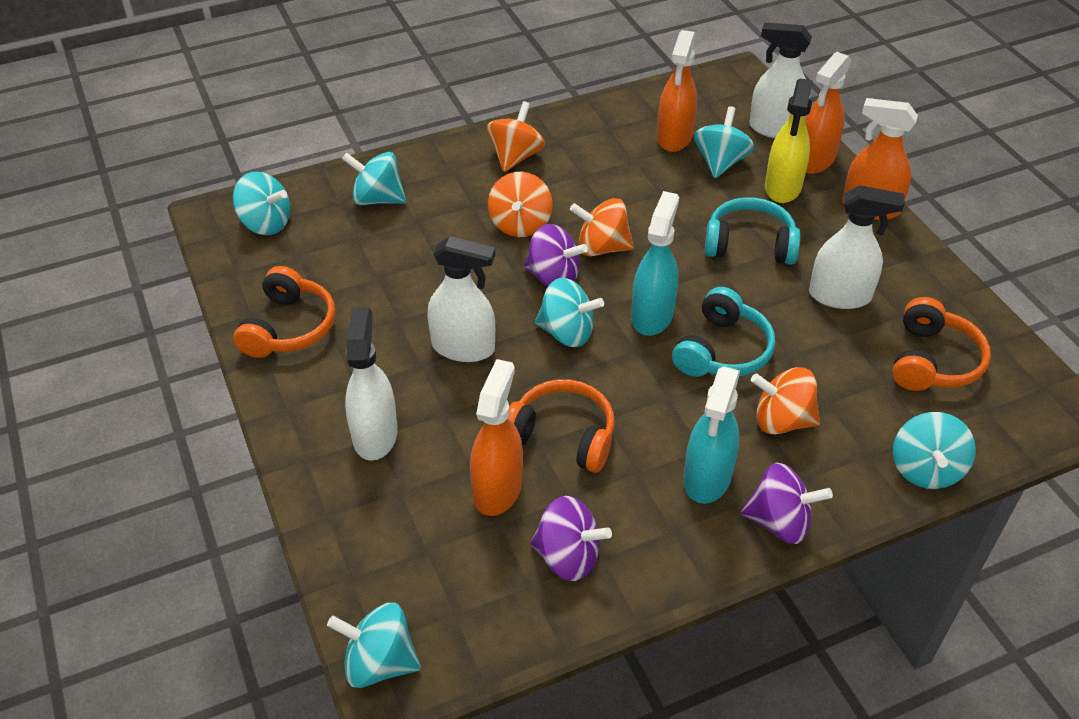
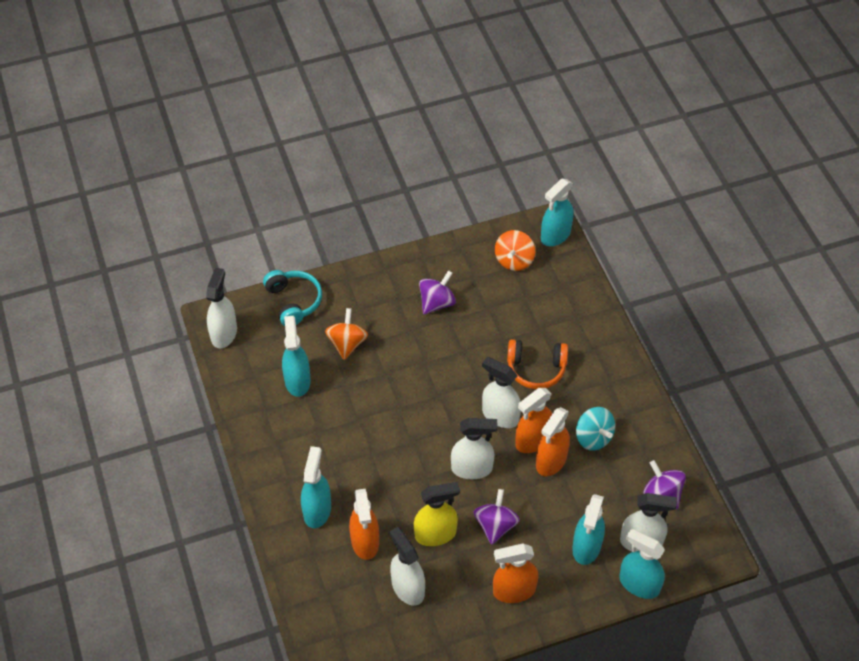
orange headphones: 3 -> 1
orange spinning top: 4 -> 2
turquoise headphones: 2 -> 1
turquoise spinning top: 6 -> 1
turquoise spray bottle: 2 -> 5
white spray bottle: 4 -> 5

